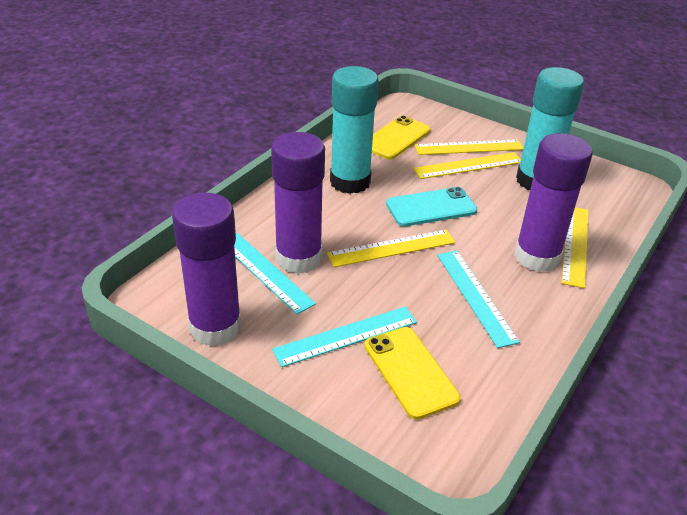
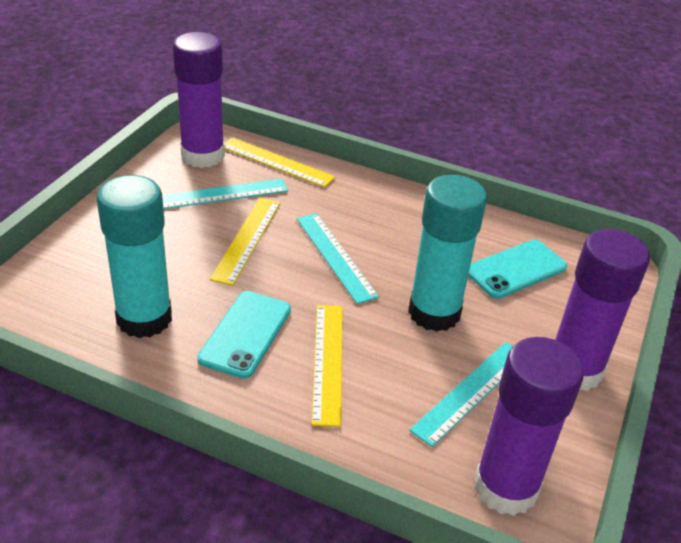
turquoise phone: 1 -> 2
yellow phone: 2 -> 0
yellow ruler: 4 -> 3

